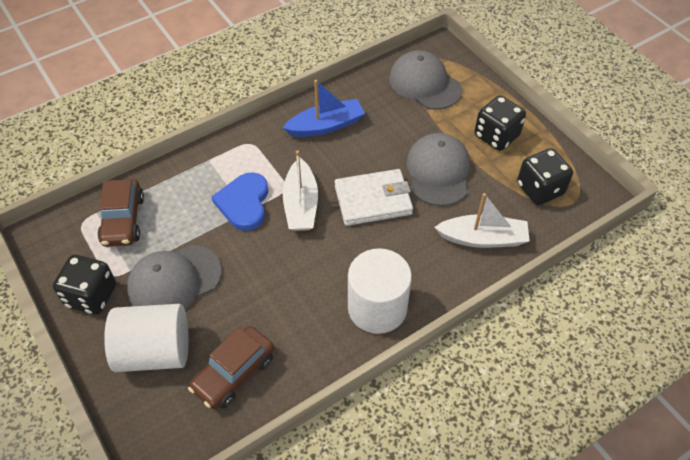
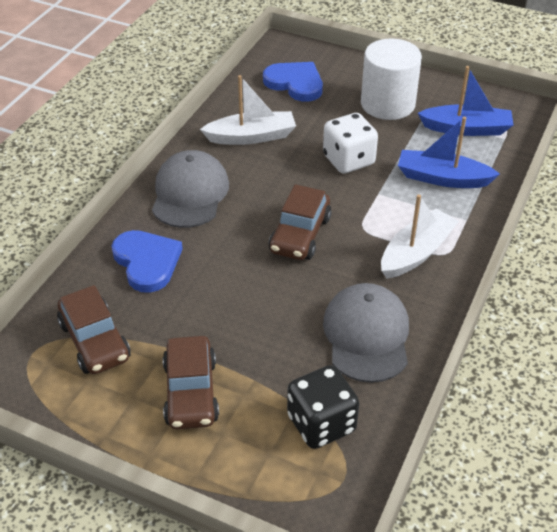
black dice: 3 -> 1
blue boat: 1 -> 2
blue heart: 1 -> 2
brown car: 2 -> 3
grey cap: 3 -> 2
white cylinder: 2 -> 1
white dice: 0 -> 1
white wallet: 1 -> 0

